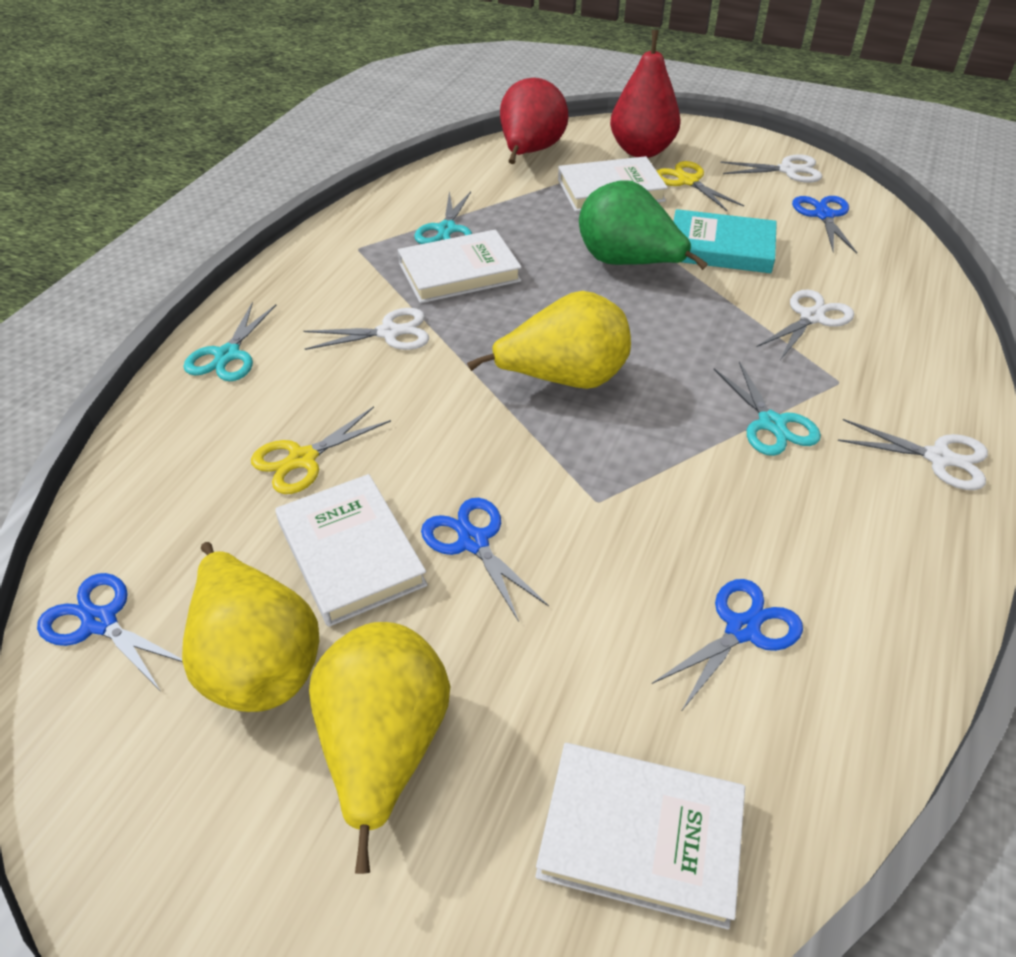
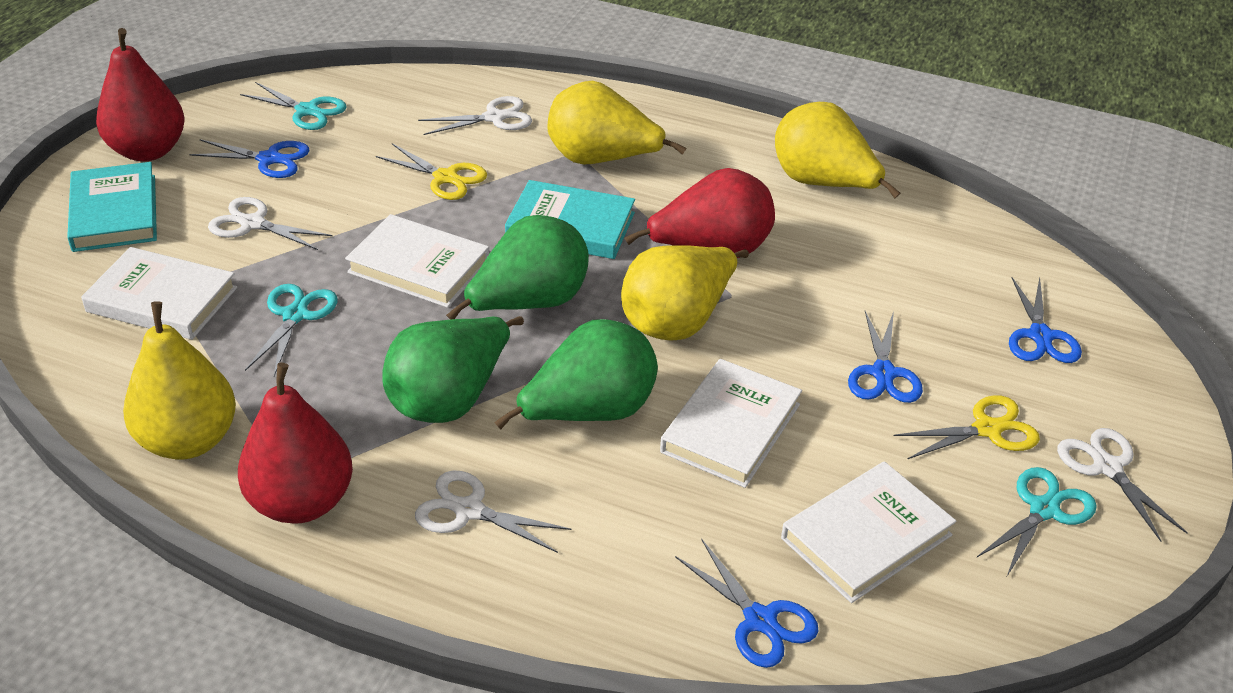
green pear: 1 -> 3
red pear: 2 -> 3
turquoise book: 1 -> 2
yellow pear: 3 -> 4

